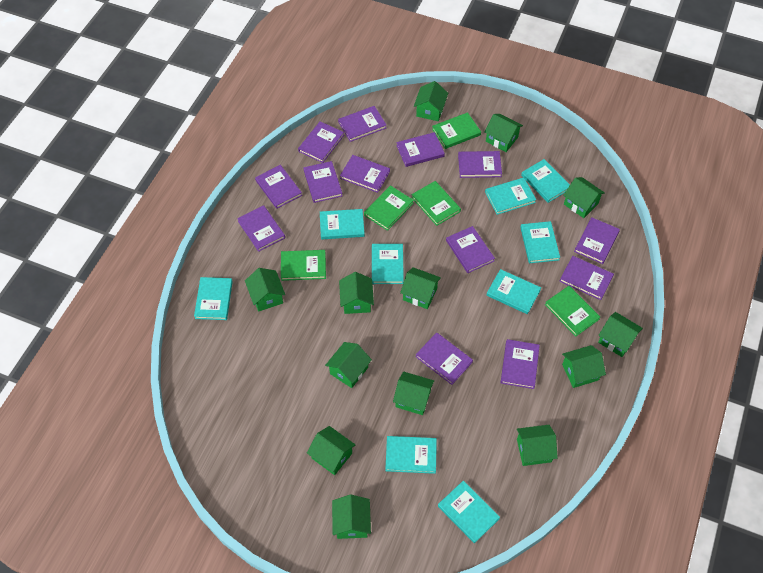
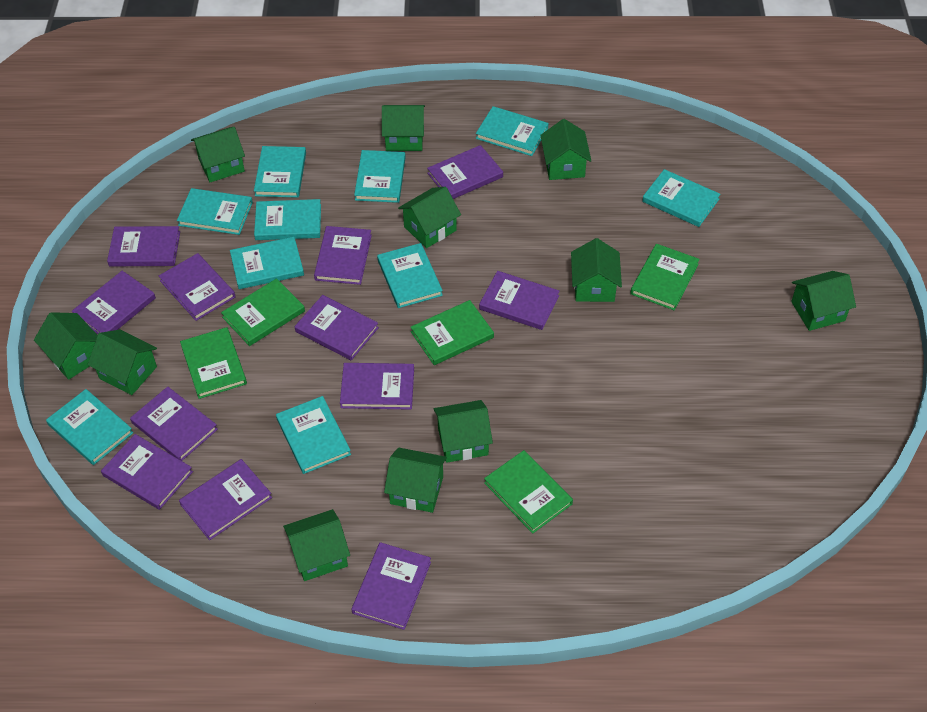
green house: 13 -> 11
purple book: 13 -> 12
turquoise book: 9 -> 10

